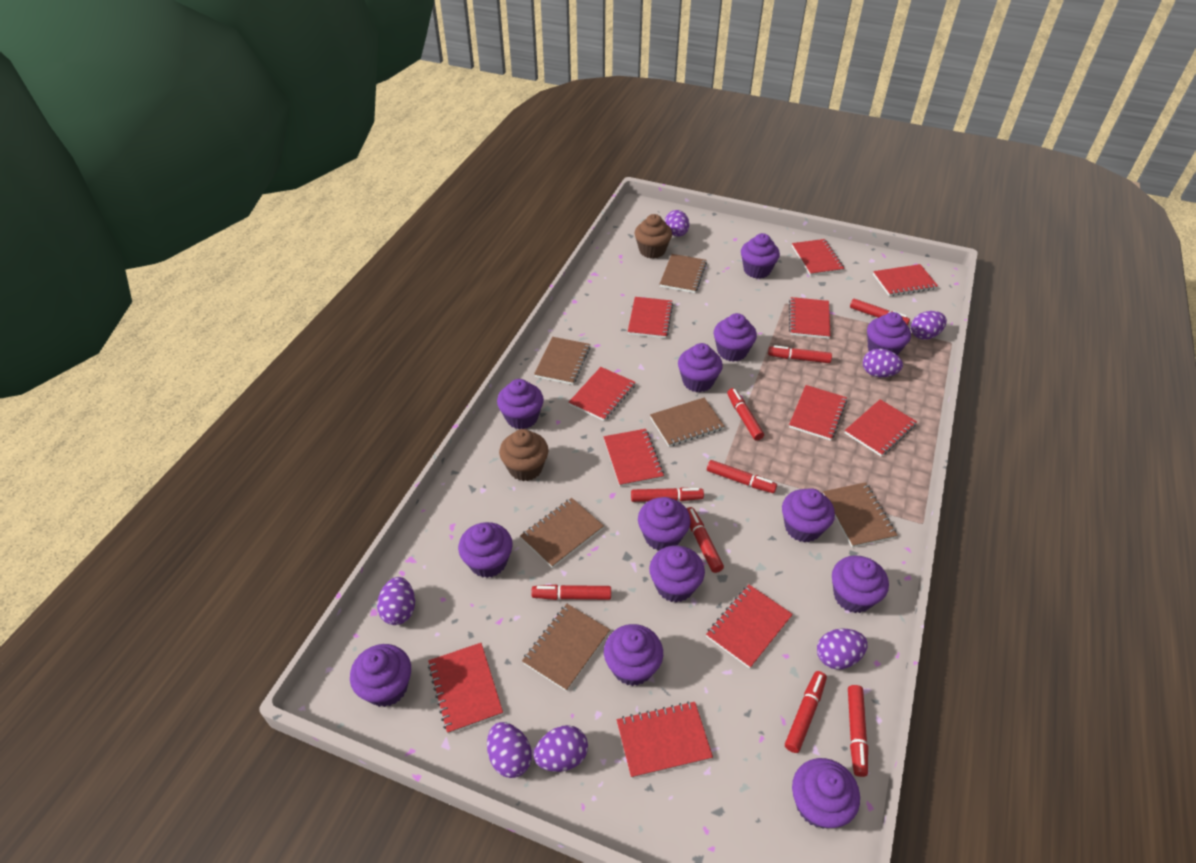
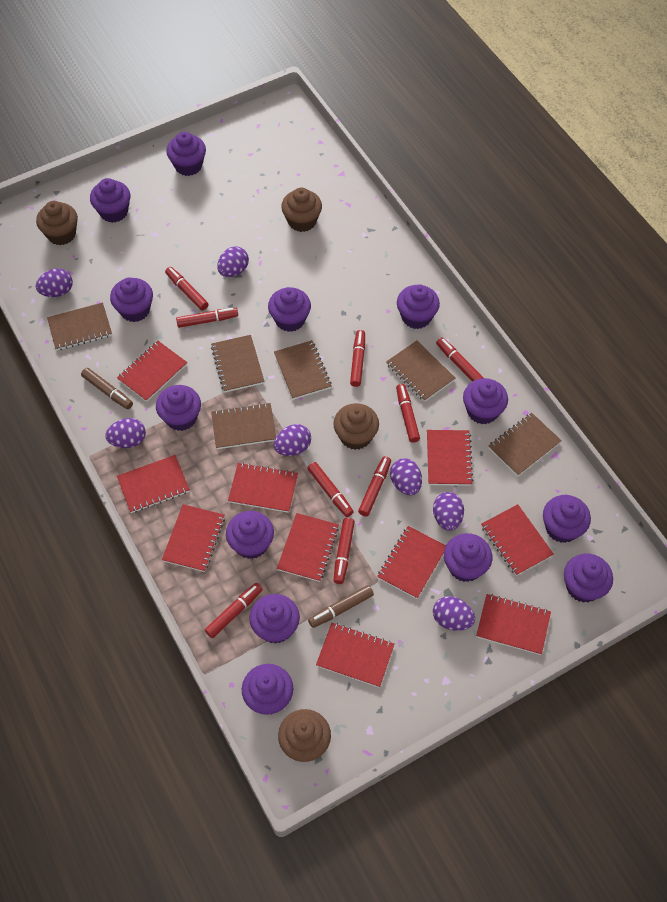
brown cupcake: 2 -> 4
brown marker: 0 -> 2
red notebook: 11 -> 10

